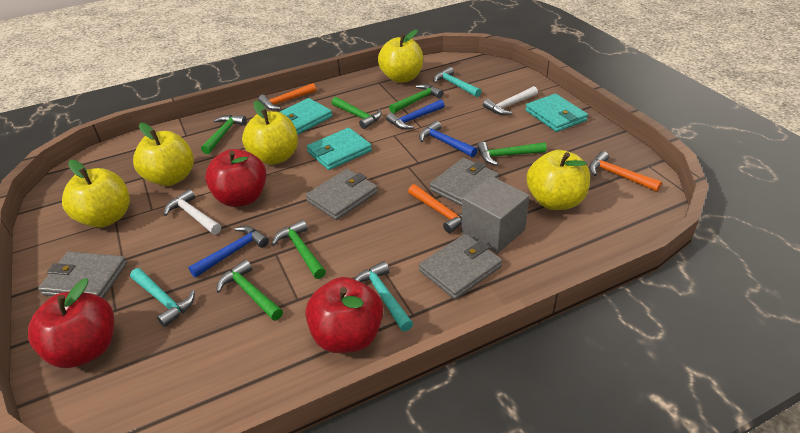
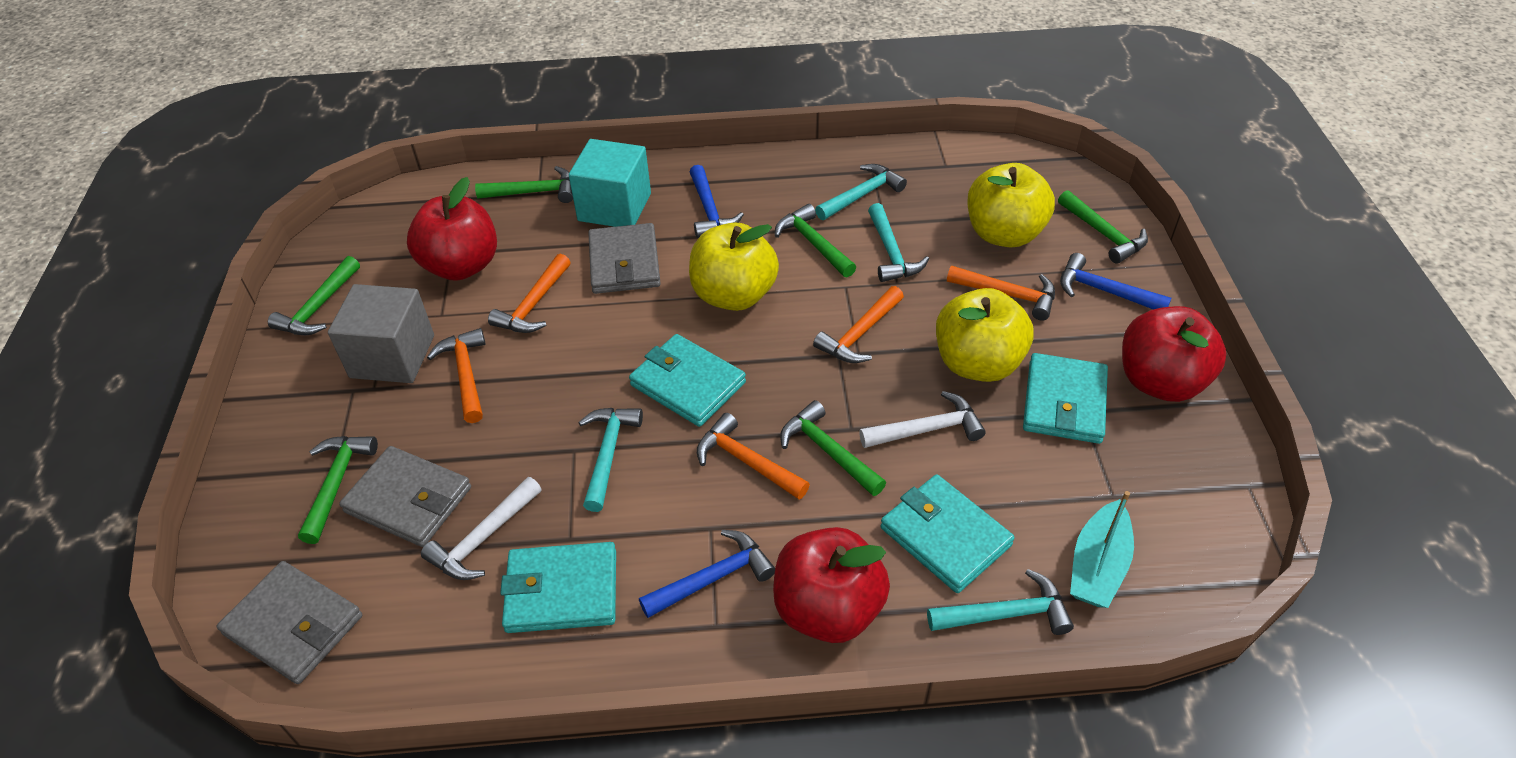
grey wallet: 4 -> 3
orange hammer: 3 -> 5
turquoise boat: 0 -> 1
turquoise cube: 0 -> 1
turquoise hammer: 3 -> 4
turquoise wallet: 3 -> 4
yellow apple: 5 -> 3

